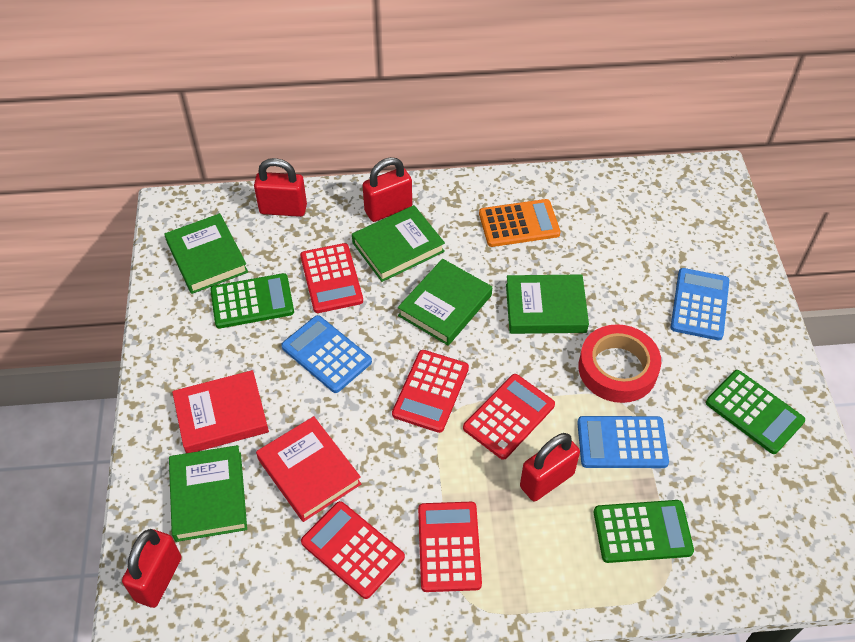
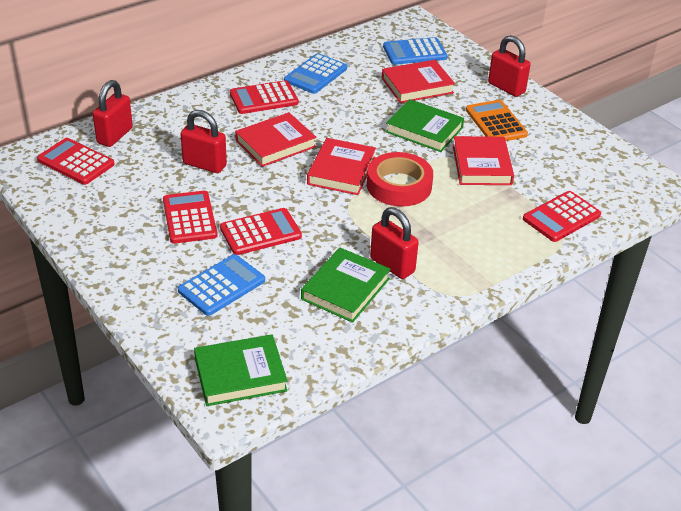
green book: 5 -> 3
green calculator: 3 -> 0
red book: 2 -> 4

